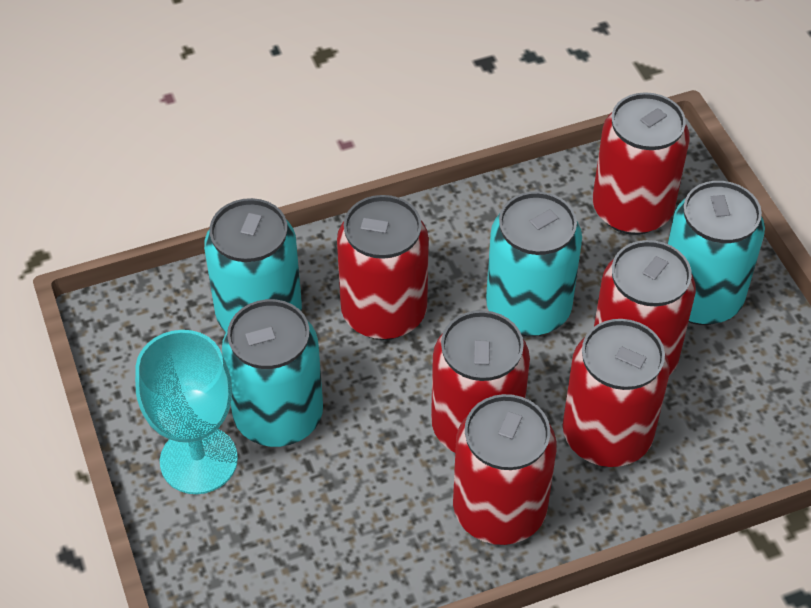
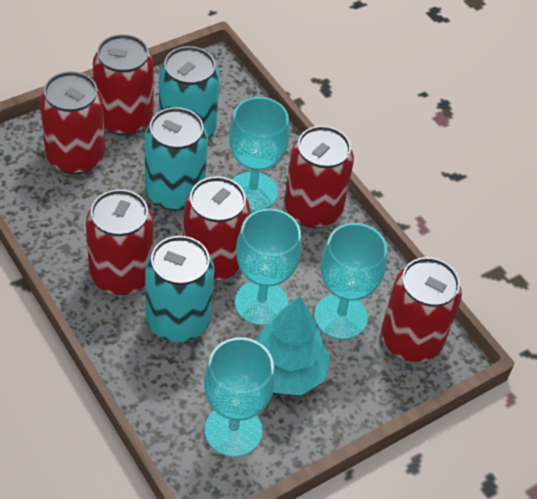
turquoise can: 4 -> 3
turquoise goblet: 1 -> 4
turquoise tree: 0 -> 1

